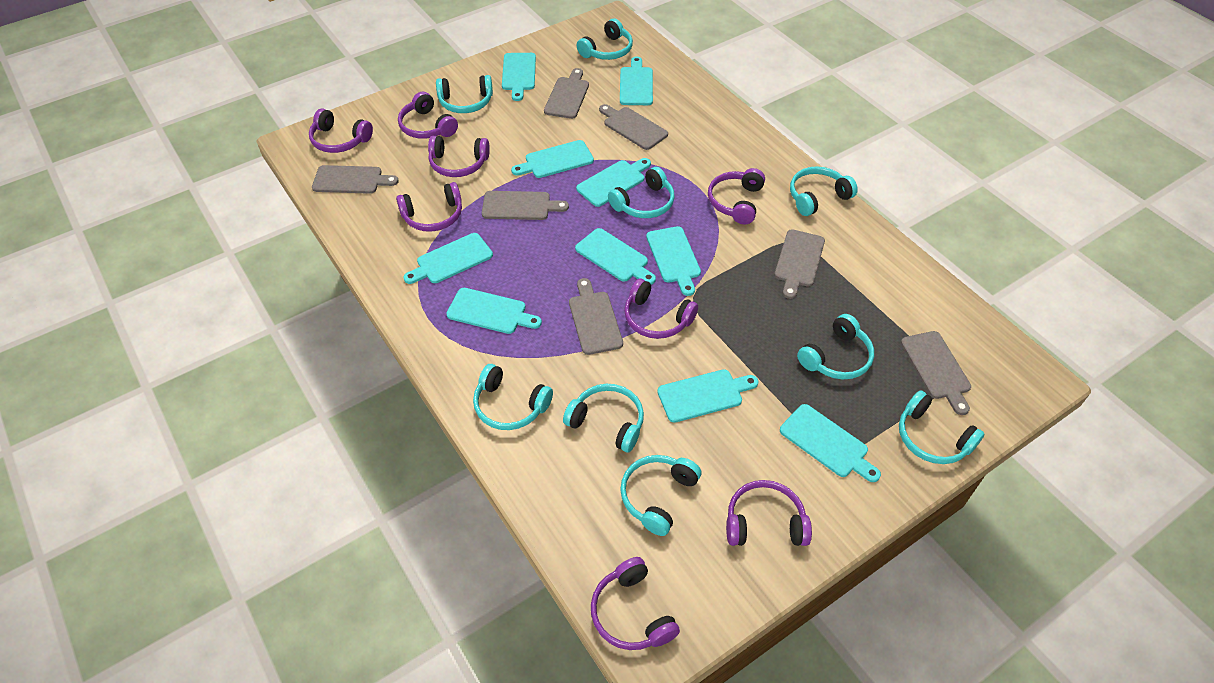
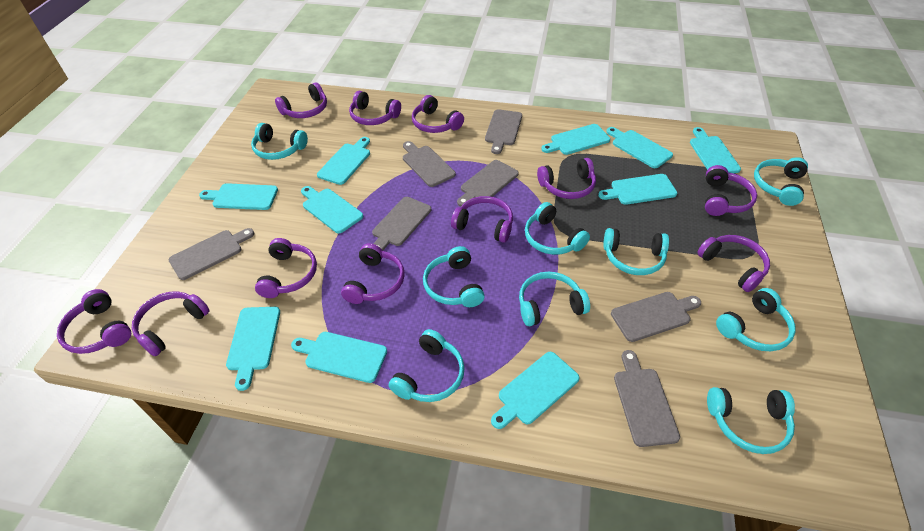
purple headphones: 8 -> 11

